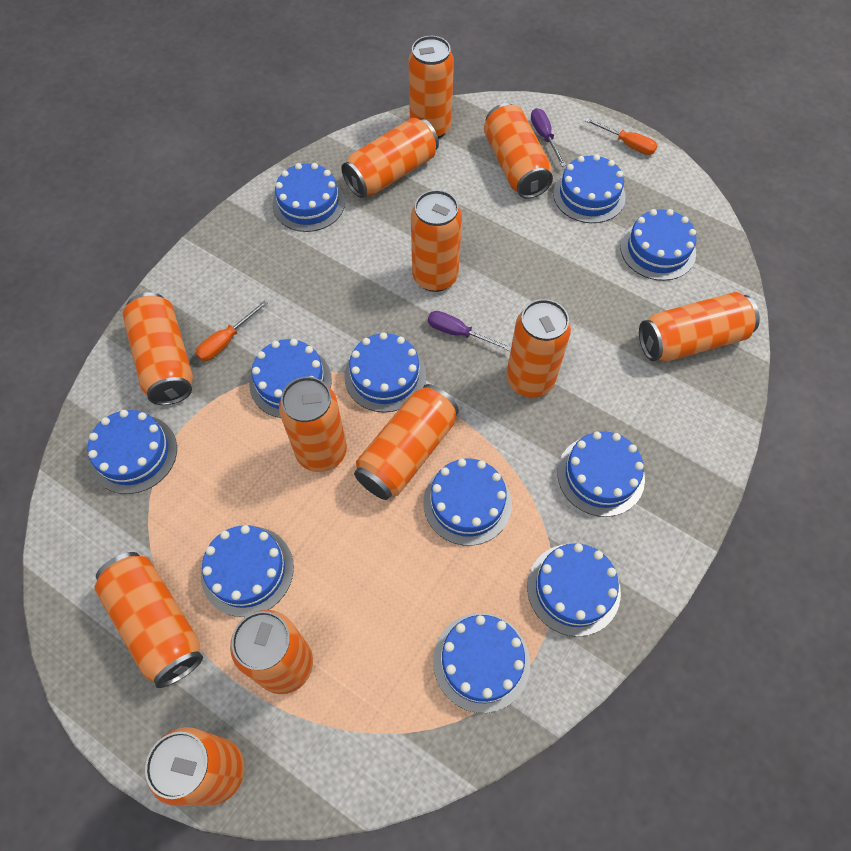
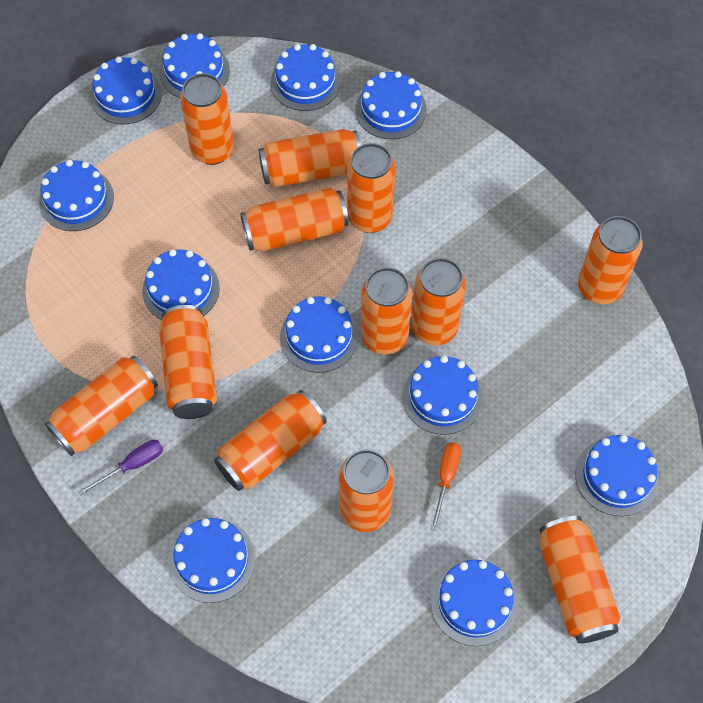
orange screwdriver: 2 -> 1
purple screwdriver: 2 -> 1

